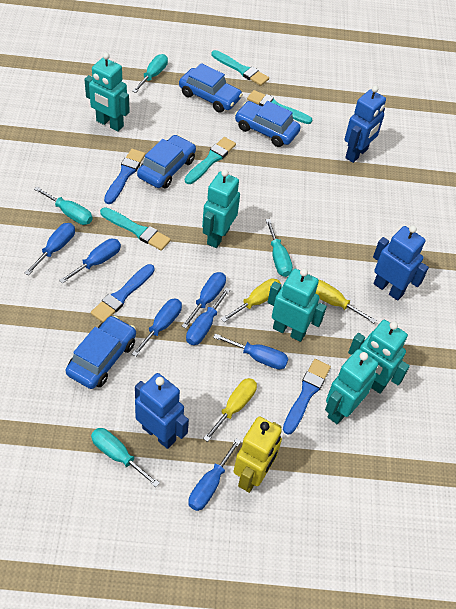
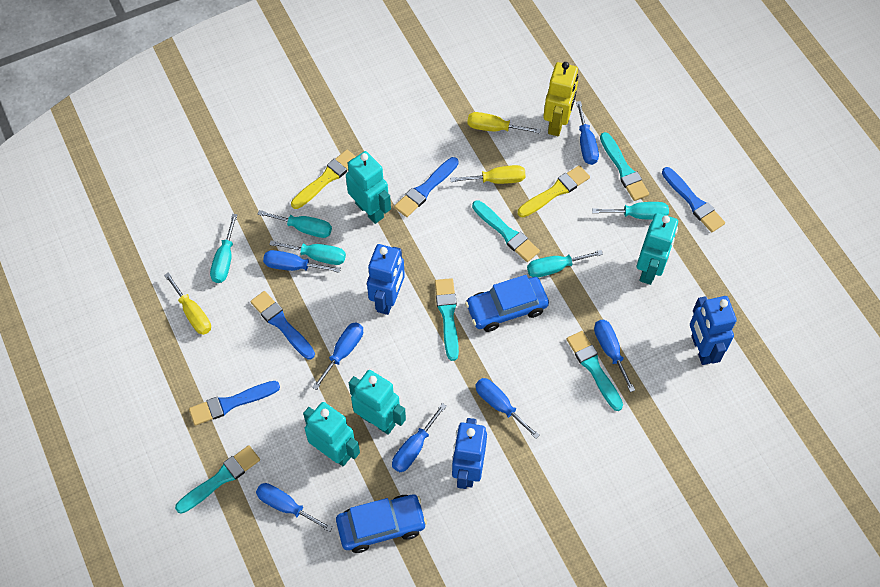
blue brush: 3 -> 4
blue car: 4 -> 2
turquoise brush: 4 -> 5
turquoise robot: 5 -> 4
turquoise screwdriver: 4 -> 5
yellow brush: 0 -> 2

